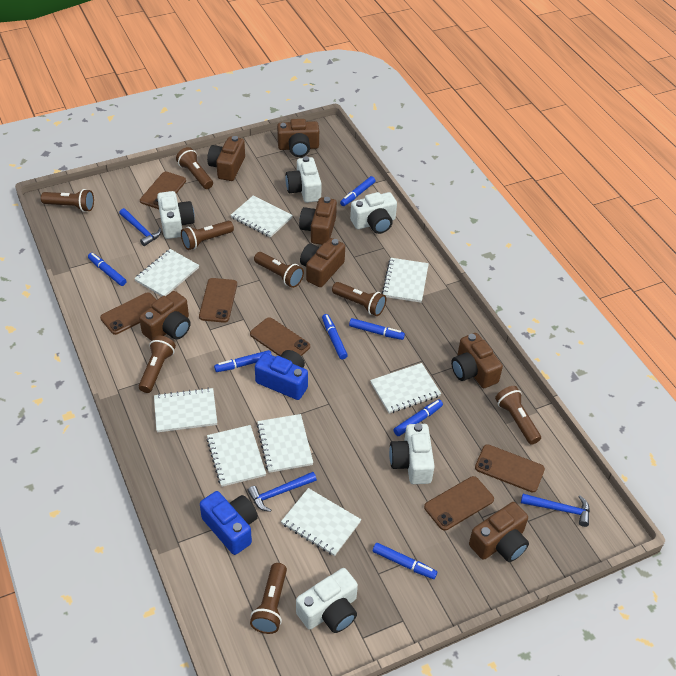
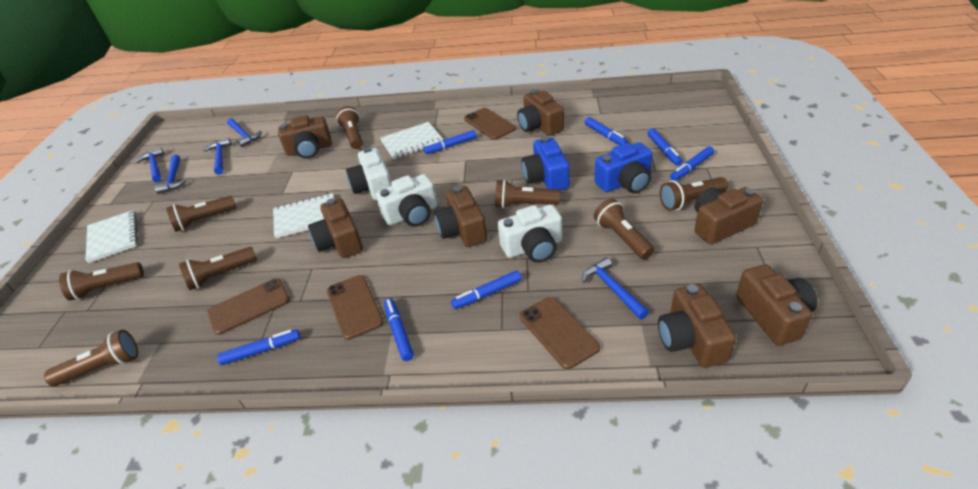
blue hammer: 3 -> 5
brown phone: 6 -> 4
white camera: 5 -> 3
white notebook: 8 -> 3

